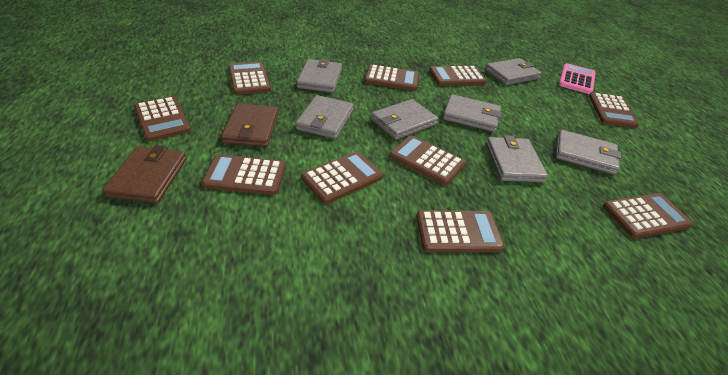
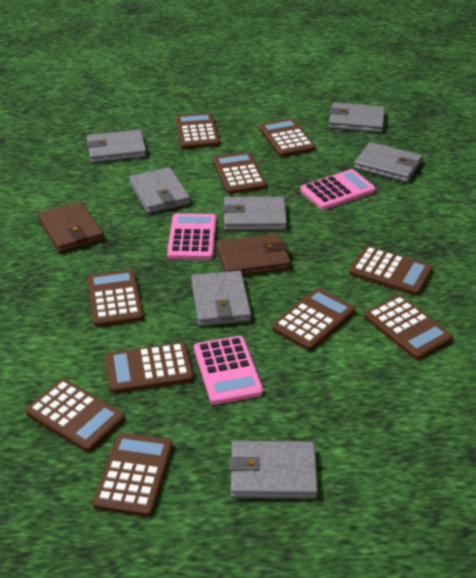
pink calculator: 1 -> 3

